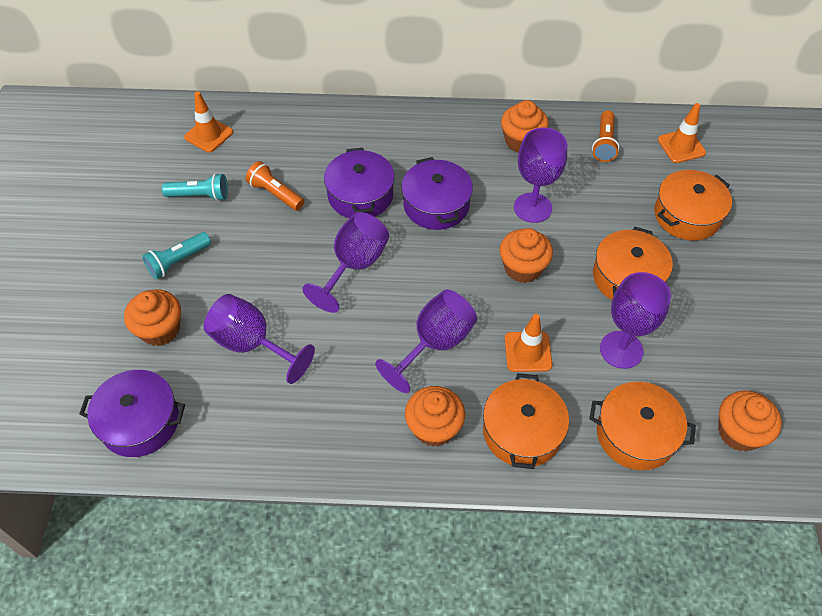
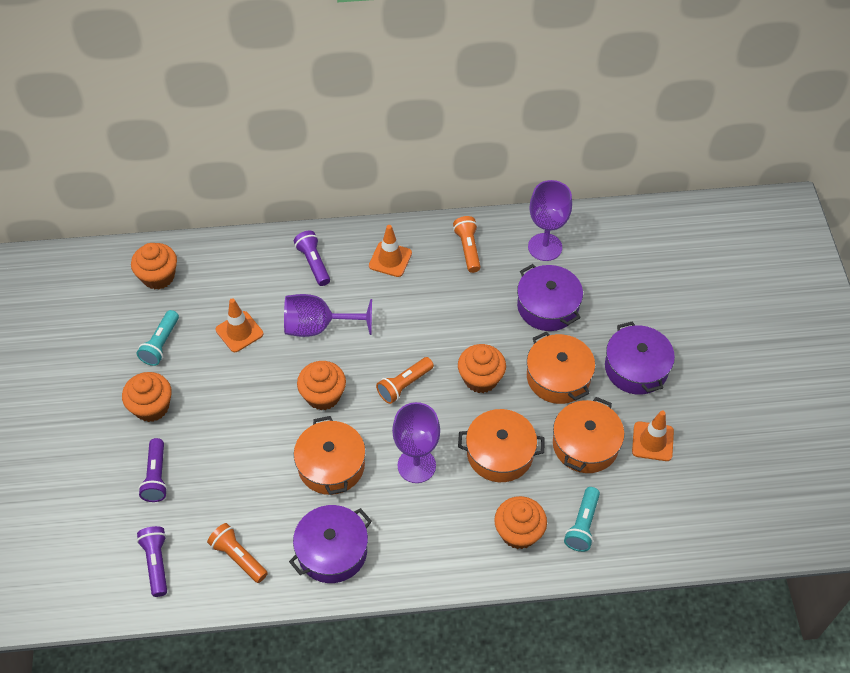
orange flashlight: 2 -> 3
purple flashlight: 0 -> 3
purple goblet: 5 -> 3

